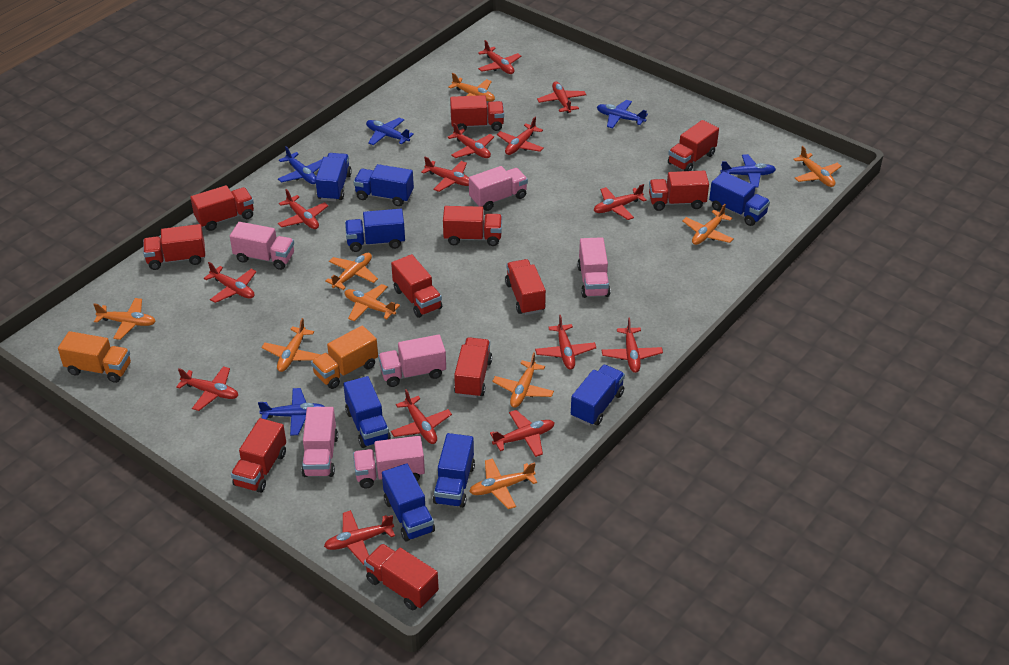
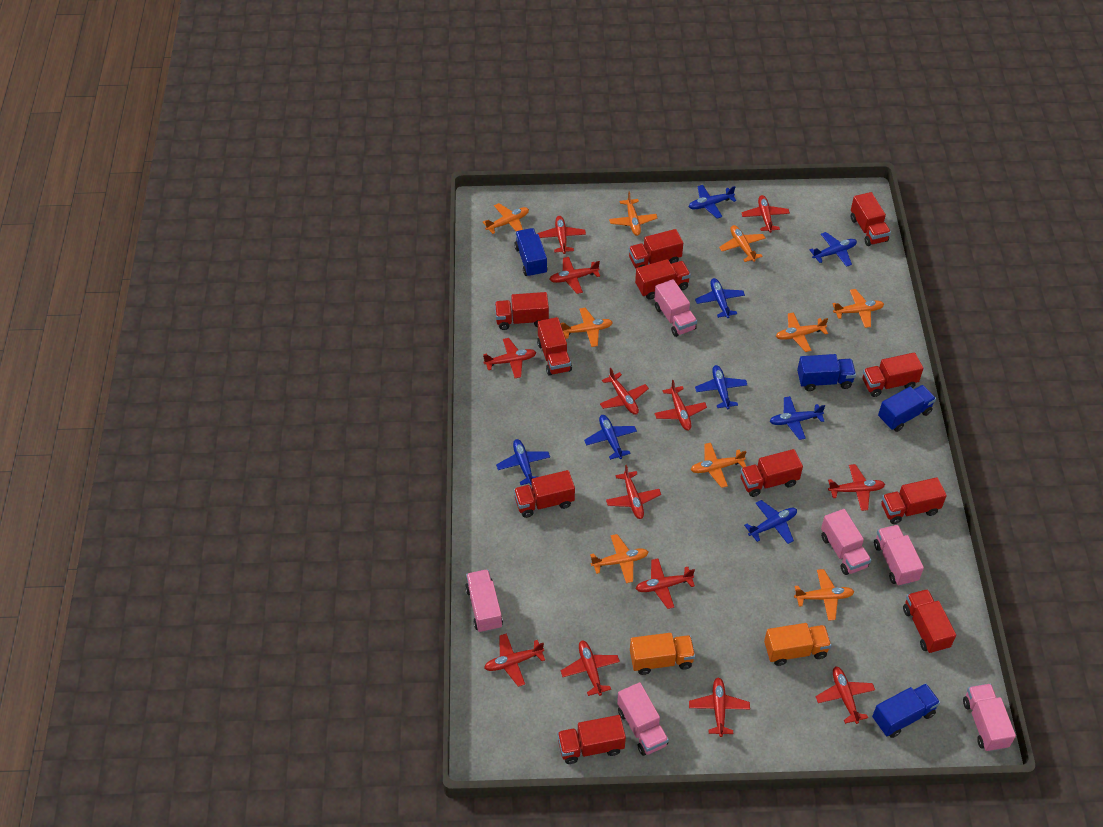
blue plane: 5 -> 8
blue truck: 8 -> 4
red plane: 14 -> 13

